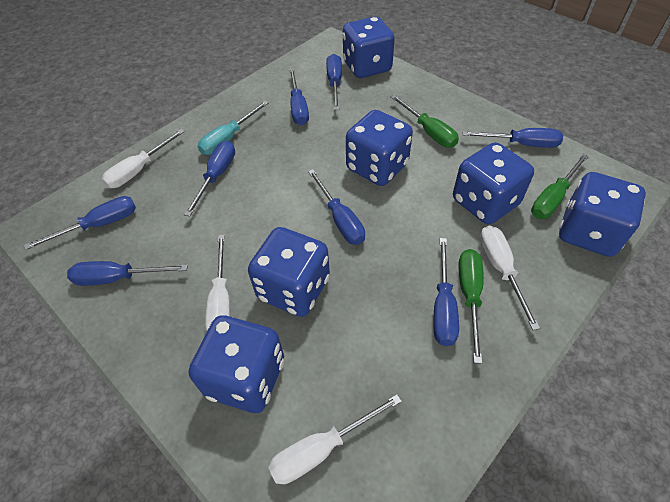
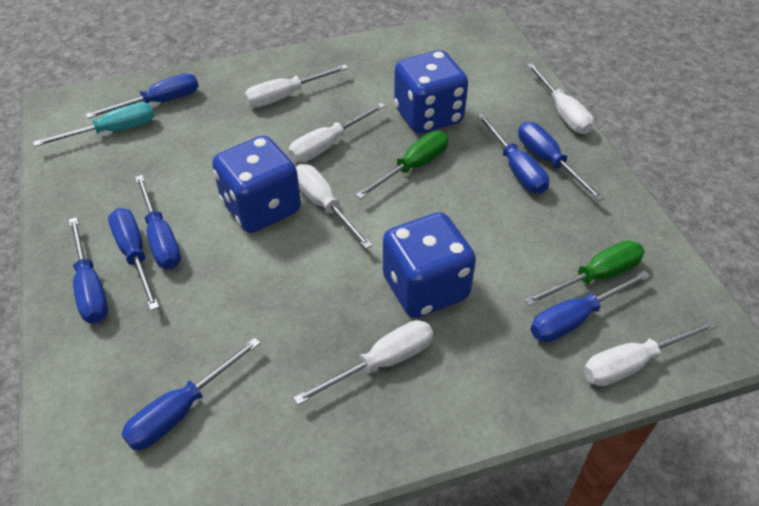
blue dice: 6 -> 3
green screwdriver: 3 -> 2
white screwdriver: 4 -> 6

